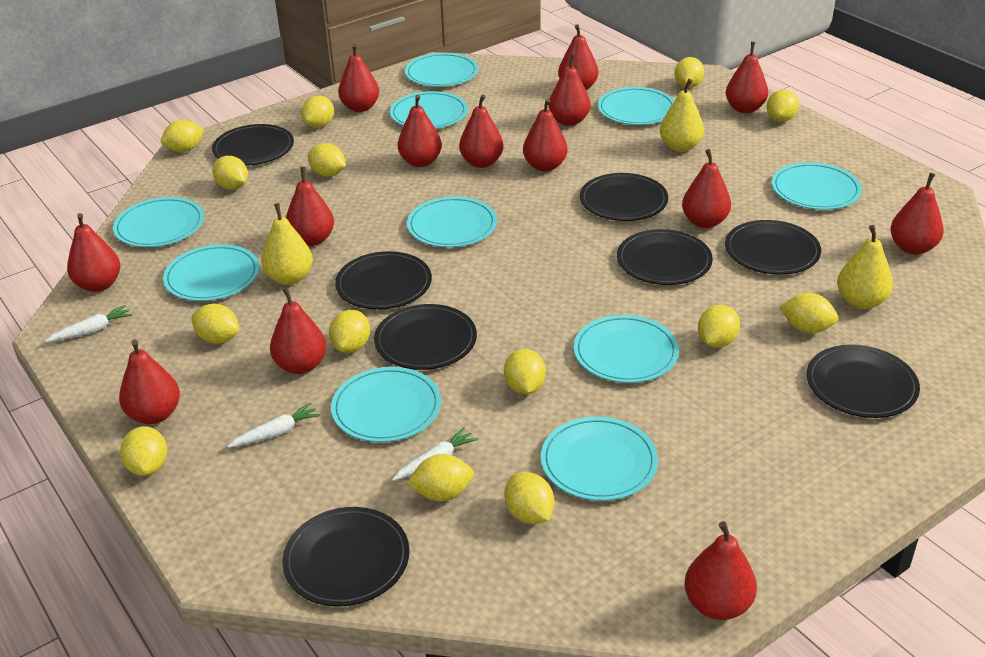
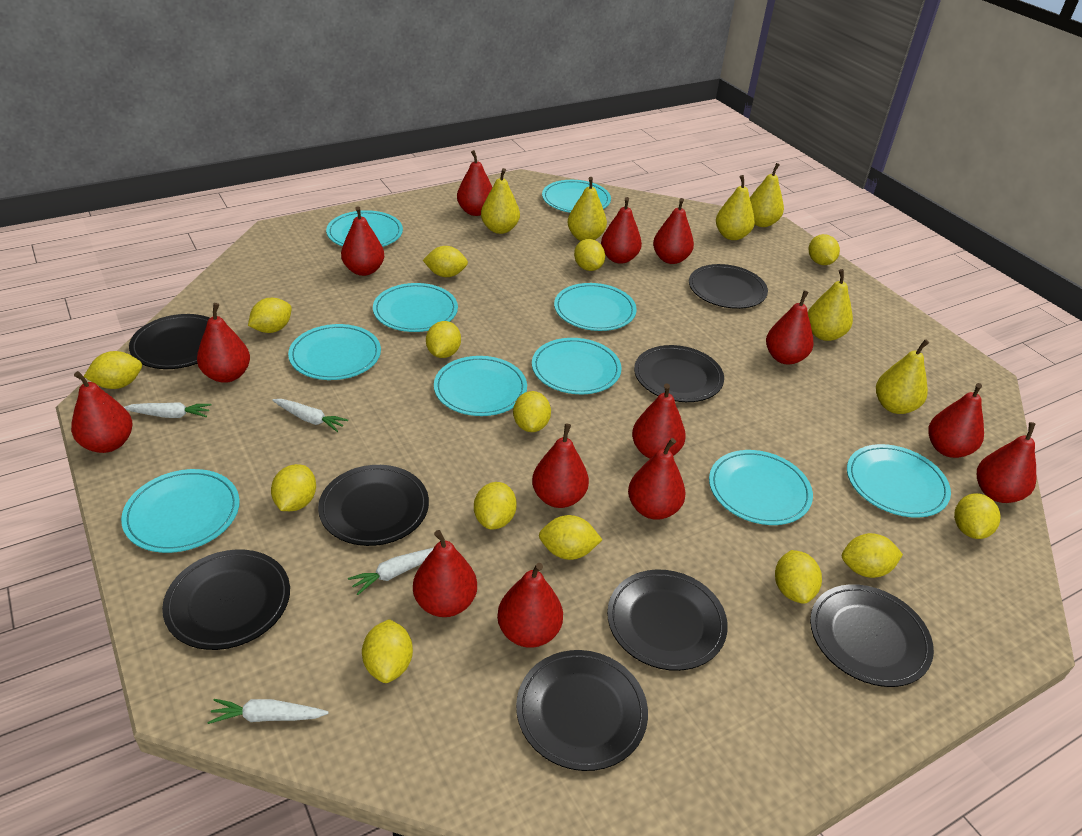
white carrot: 3 -> 4
yellow pear: 3 -> 6

